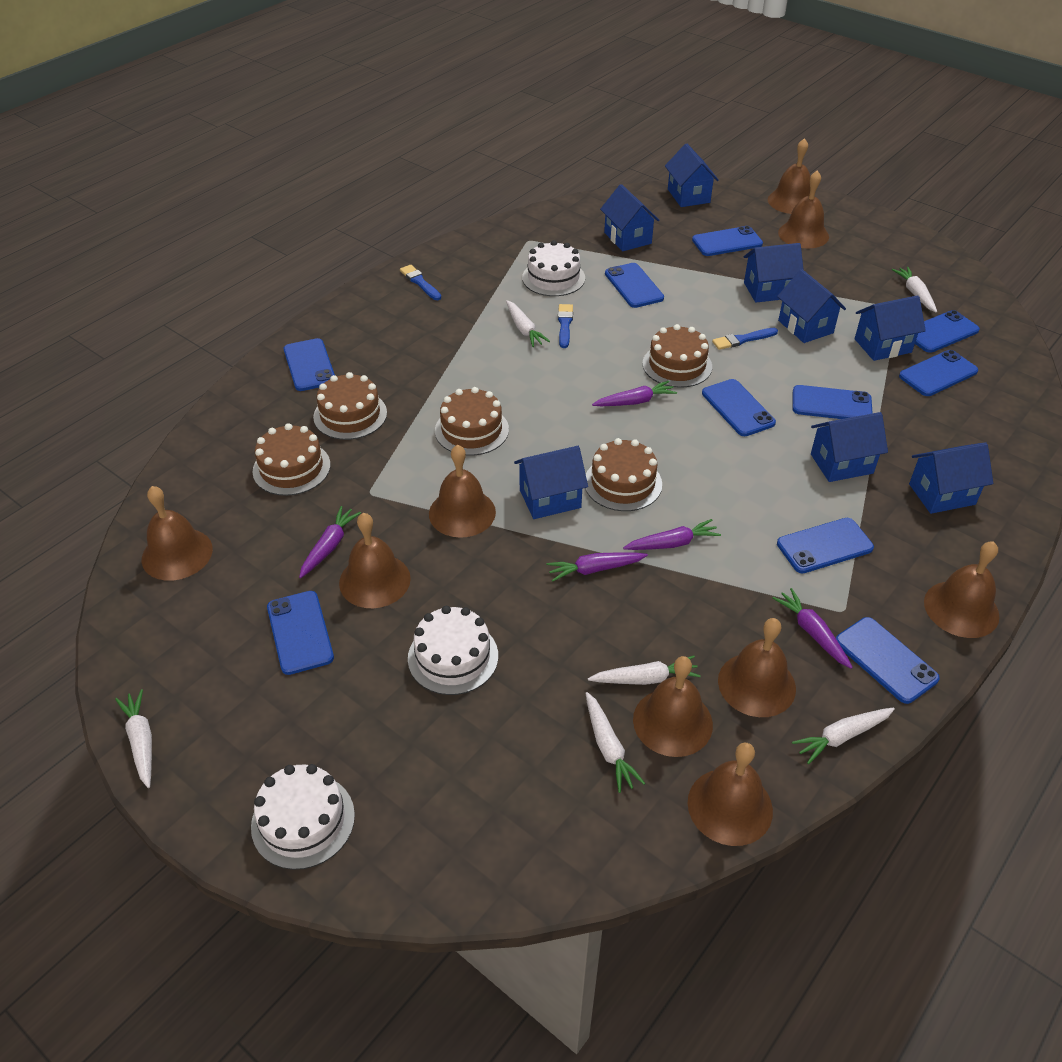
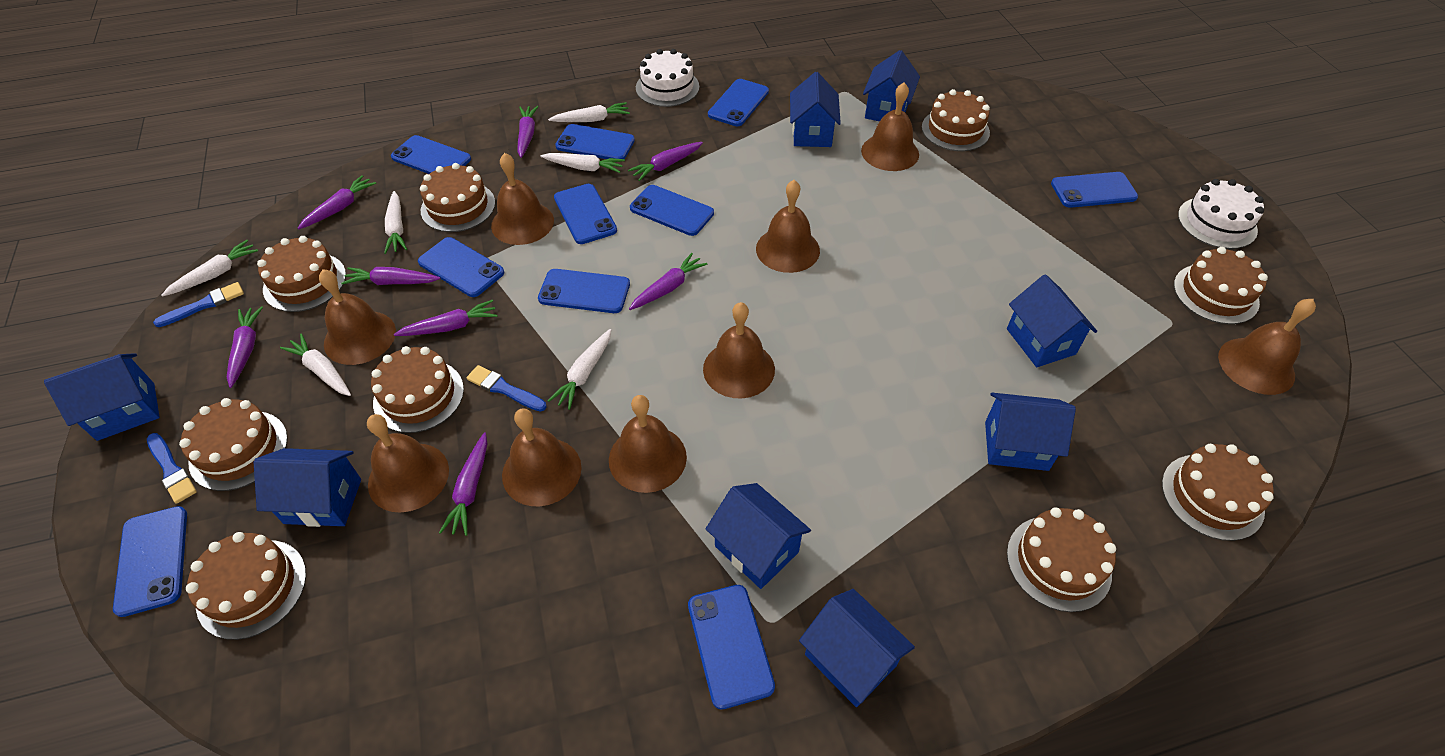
brown cake: 5 -> 9
purple carrot: 5 -> 8
white cake: 3 -> 2

